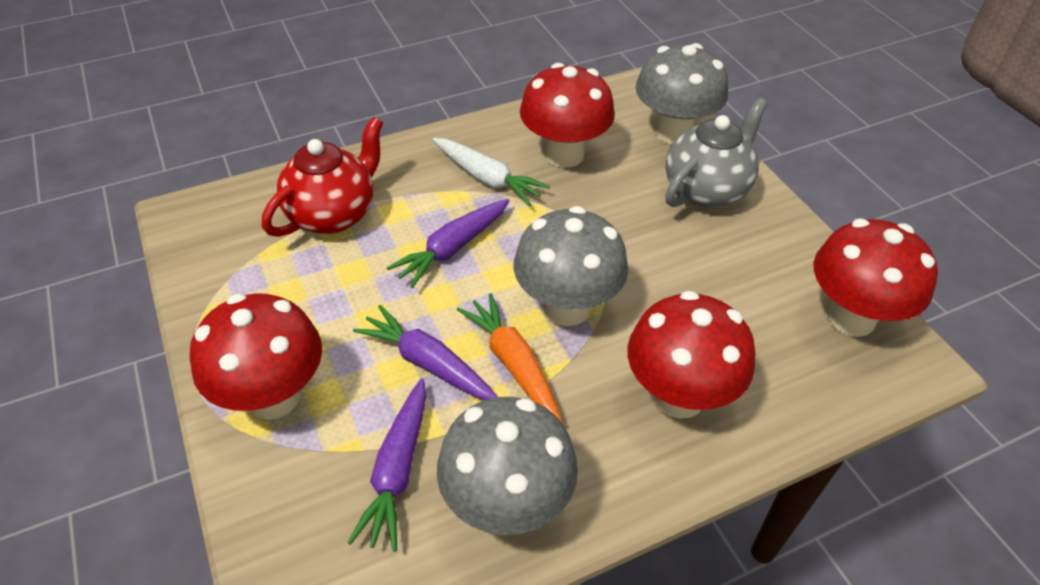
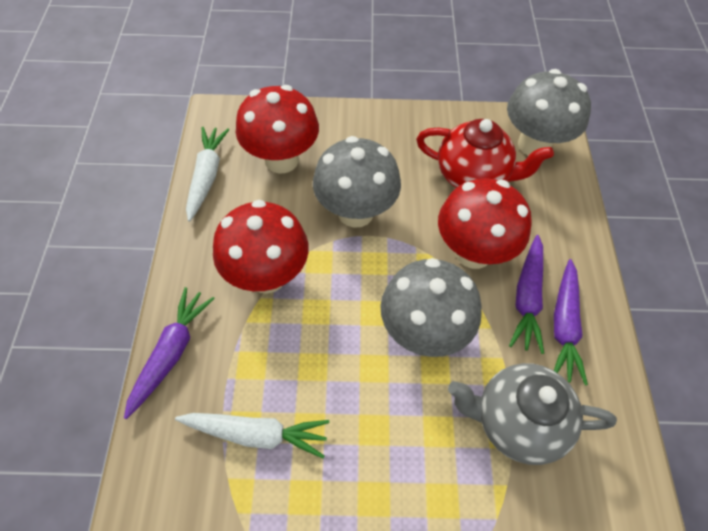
orange carrot: 1 -> 0
red mushroom: 4 -> 3
white carrot: 1 -> 2

